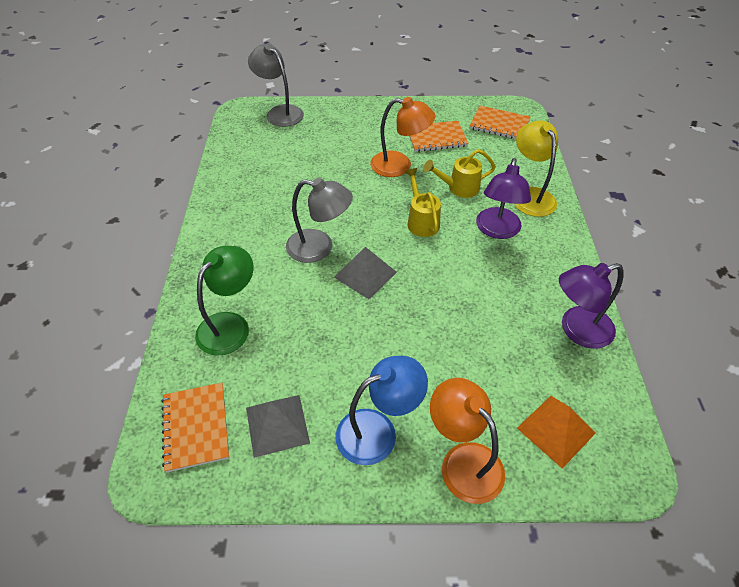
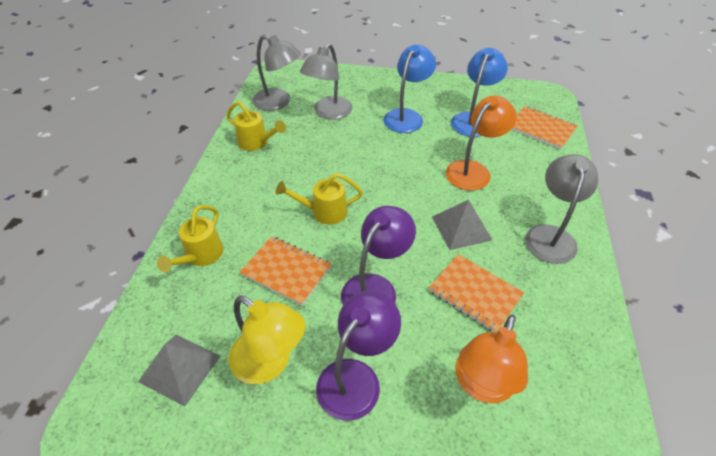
blue lamp: 1 -> 2
green lamp: 1 -> 0
grey lamp: 2 -> 3
orange pyramid: 1 -> 0
yellow watering can: 2 -> 3

